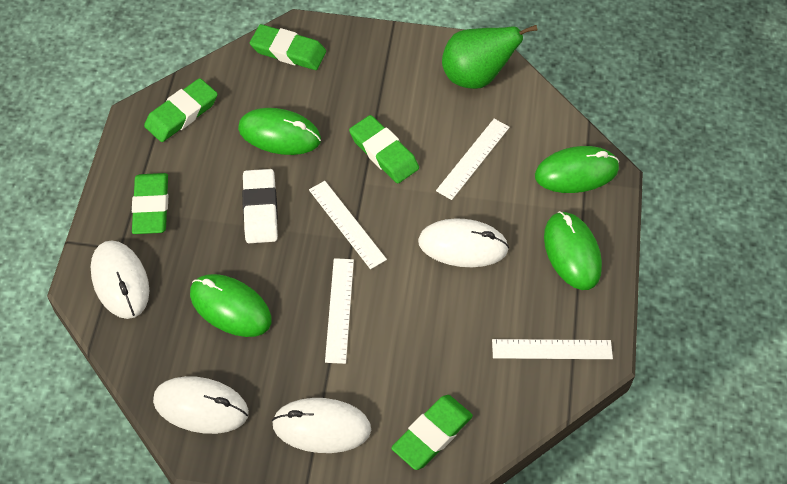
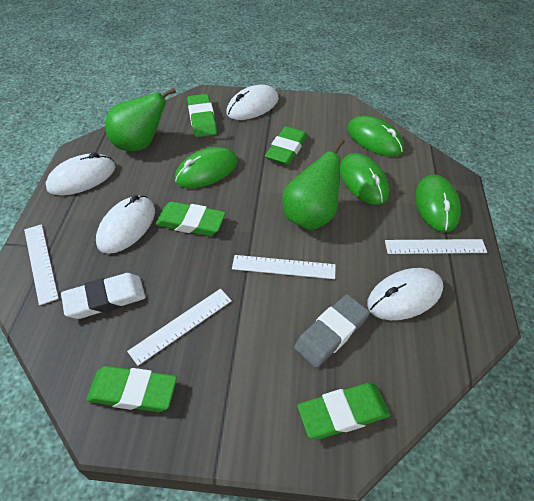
green pear: 1 -> 2
grey eraser: 0 -> 1

